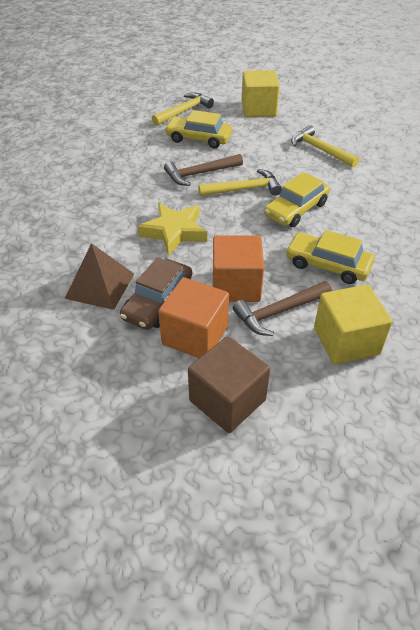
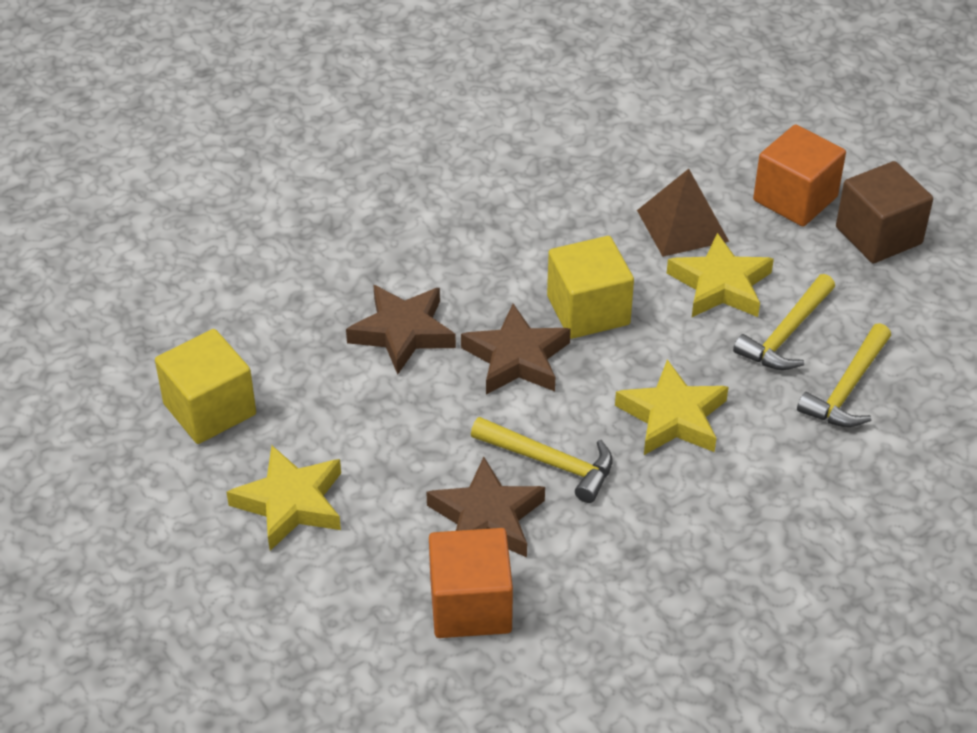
brown car: 1 -> 0
brown hammer: 2 -> 0
brown star: 0 -> 3
yellow car: 3 -> 0
yellow star: 1 -> 3

